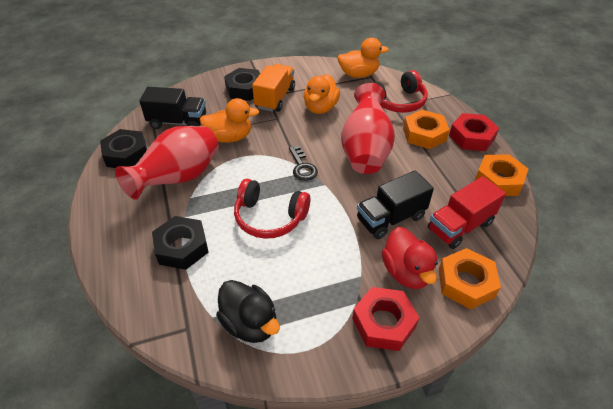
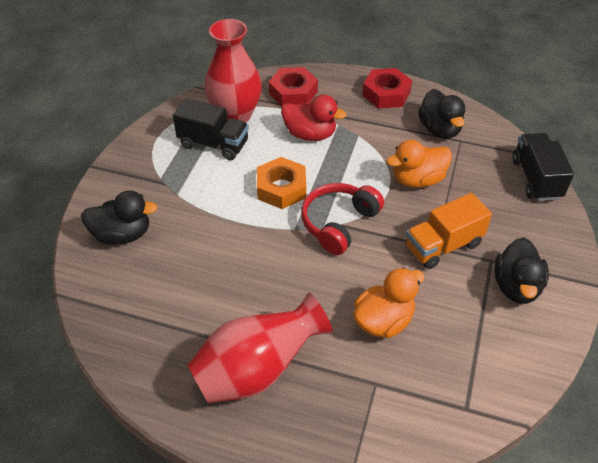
black duck: 1 -> 3
black key: 1 -> 0
black nut: 3 -> 0
orange duck: 3 -> 2
orange nut: 3 -> 1
red headphones: 2 -> 1
red truck: 1 -> 0

